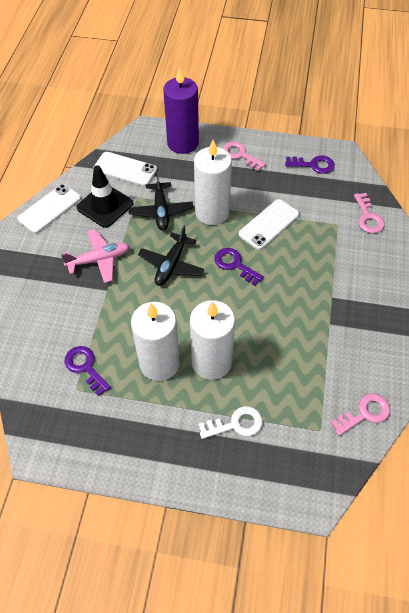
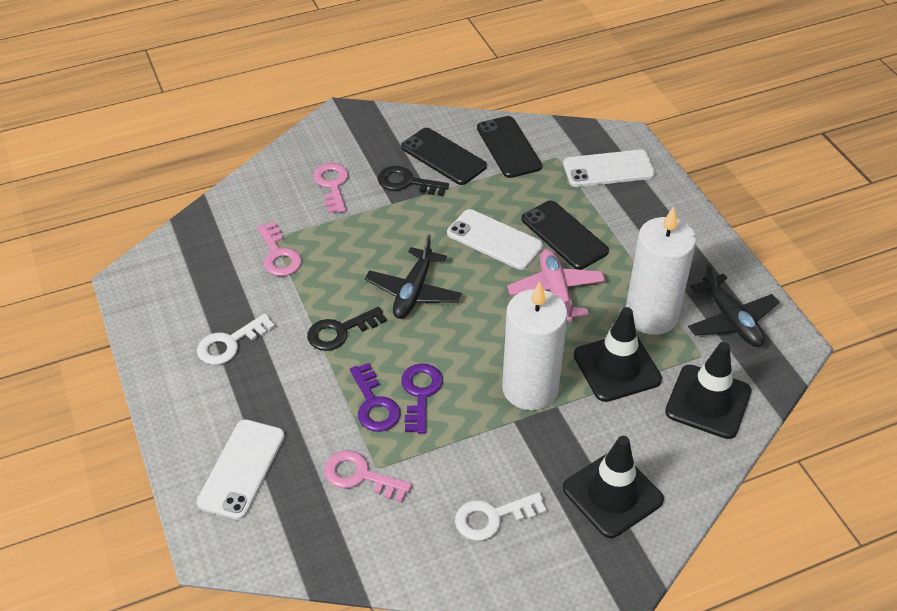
black key: 0 -> 2
black phone: 0 -> 3
black traffic cone: 1 -> 3
purple candle: 1 -> 0
purple key: 3 -> 2
white candle: 3 -> 2
white key: 1 -> 2

